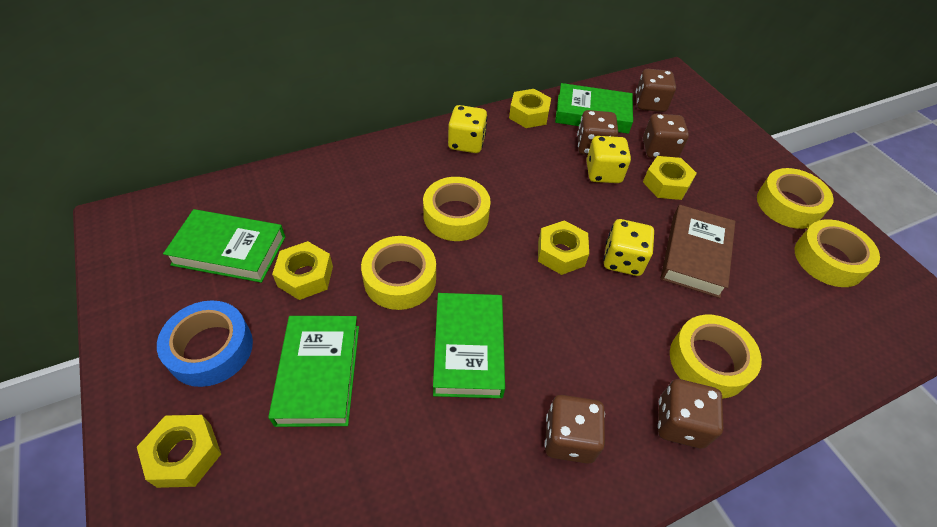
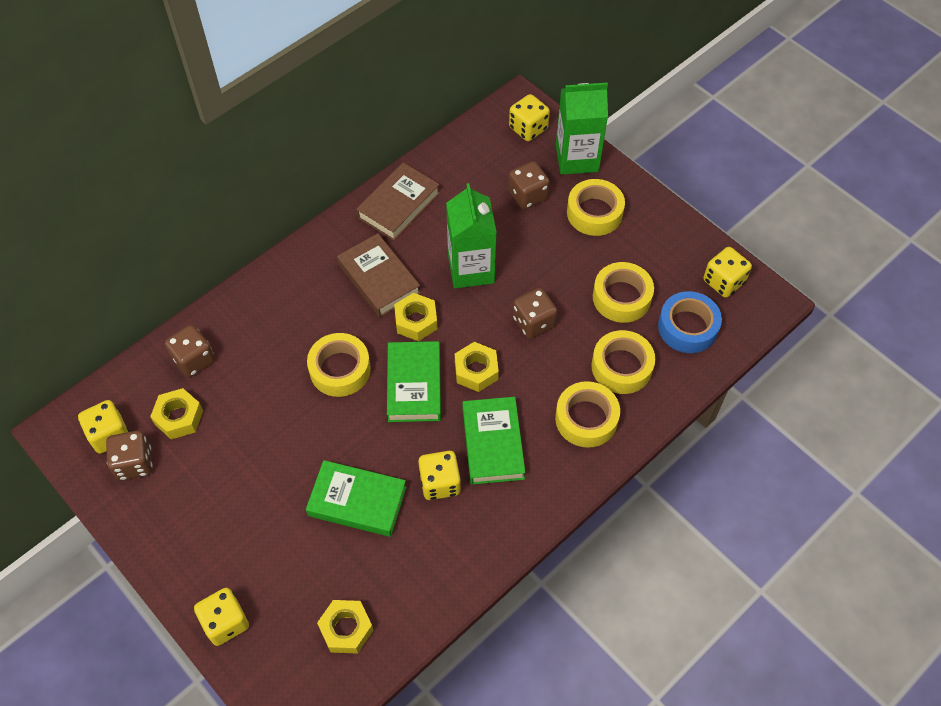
brown book: 1 -> 2
brown dice: 5 -> 4
green book: 4 -> 3
green carton: 0 -> 2
yellow dice: 3 -> 5
yellow nut: 5 -> 4

